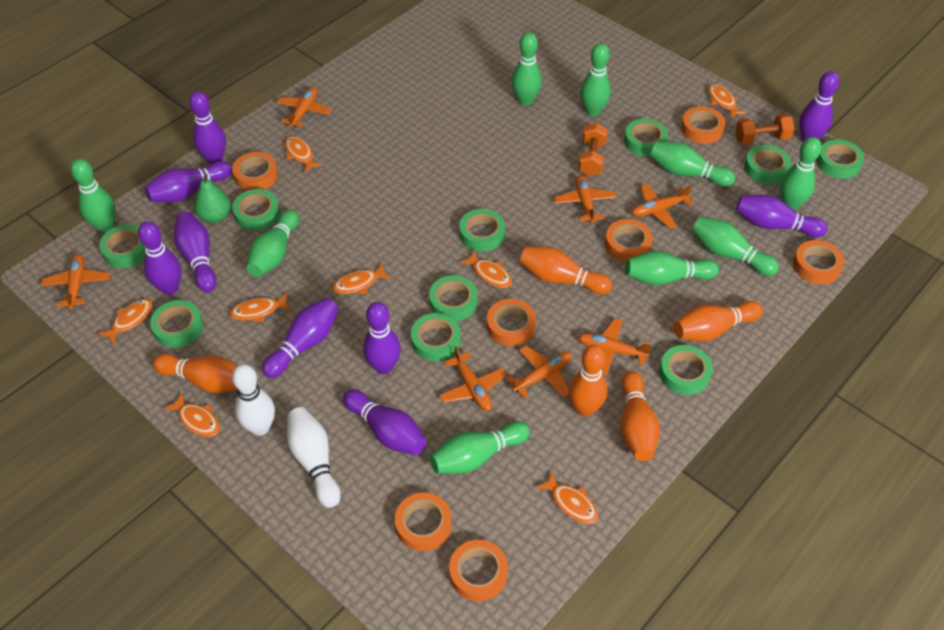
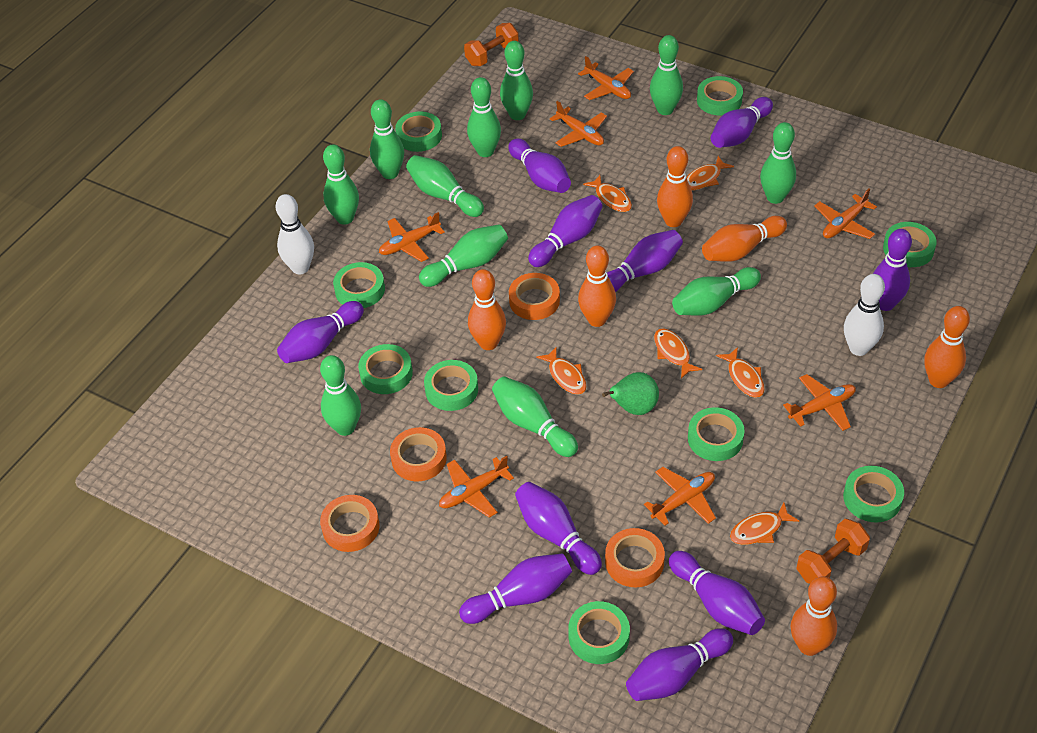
green bowling pin: 9 -> 11
green tape: 10 -> 9
orange bowling pin: 5 -> 6
orange fish: 8 -> 6
orange tape: 7 -> 4
purple bowling pin: 9 -> 10

